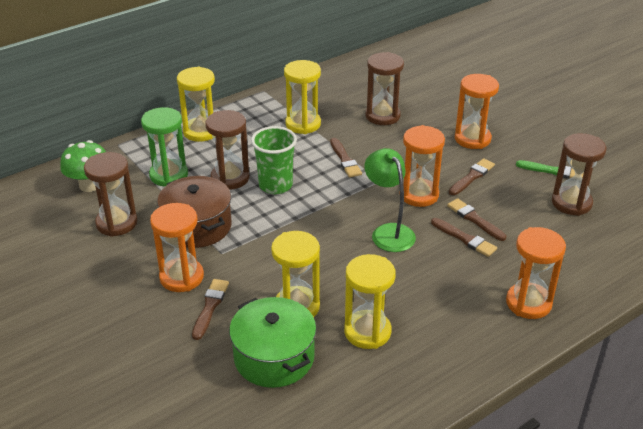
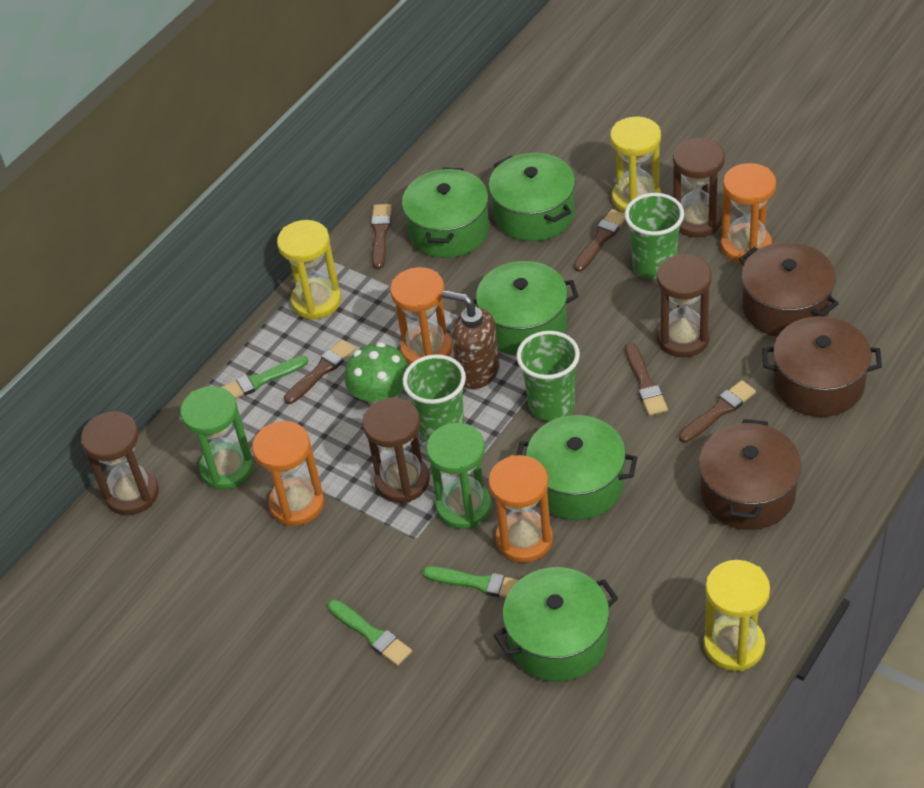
brown pot: 1 -> 3
brown soap dispenser: 0 -> 1
green brush: 1 -> 3
green cup: 1 -> 3
green hourglass: 1 -> 2
green lamp: 1 -> 0
green pot: 1 -> 5
yellow hourglass: 4 -> 3

